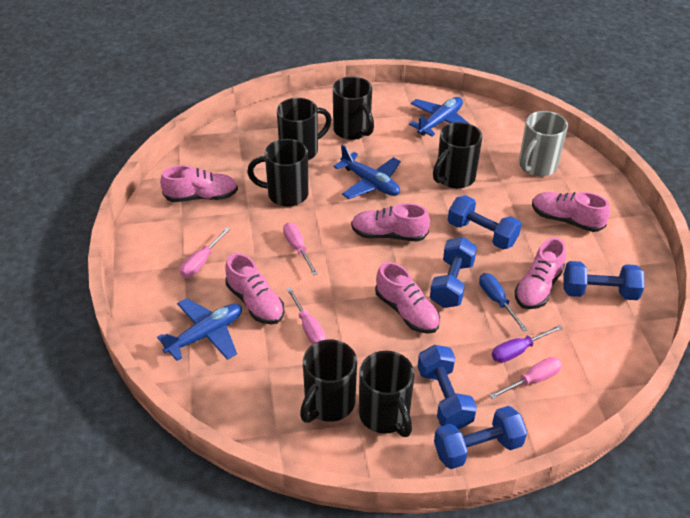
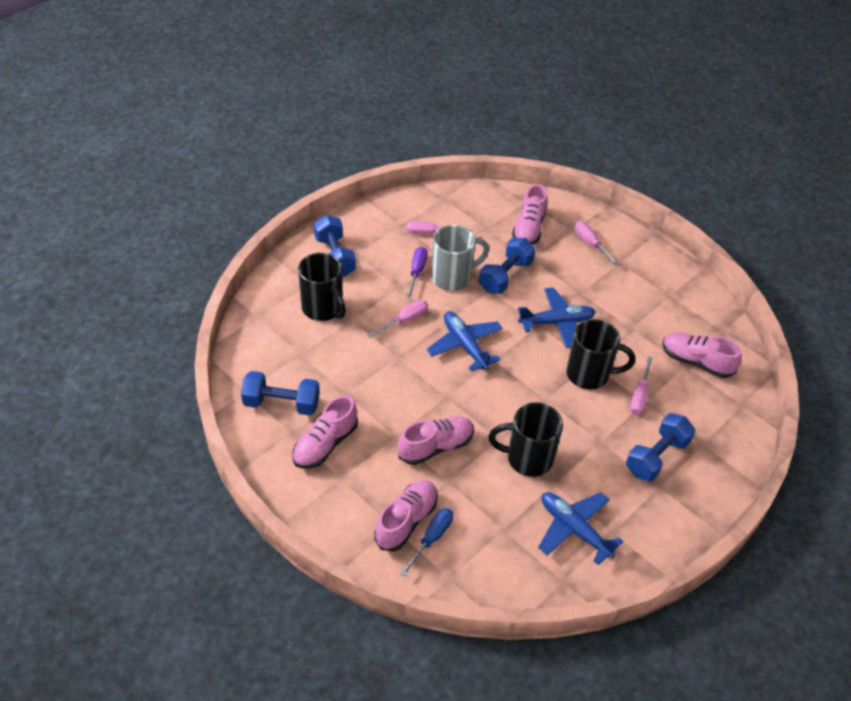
black mug: 6 -> 3
blue dumbbell: 5 -> 4
pink shoe: 6 -> 5

